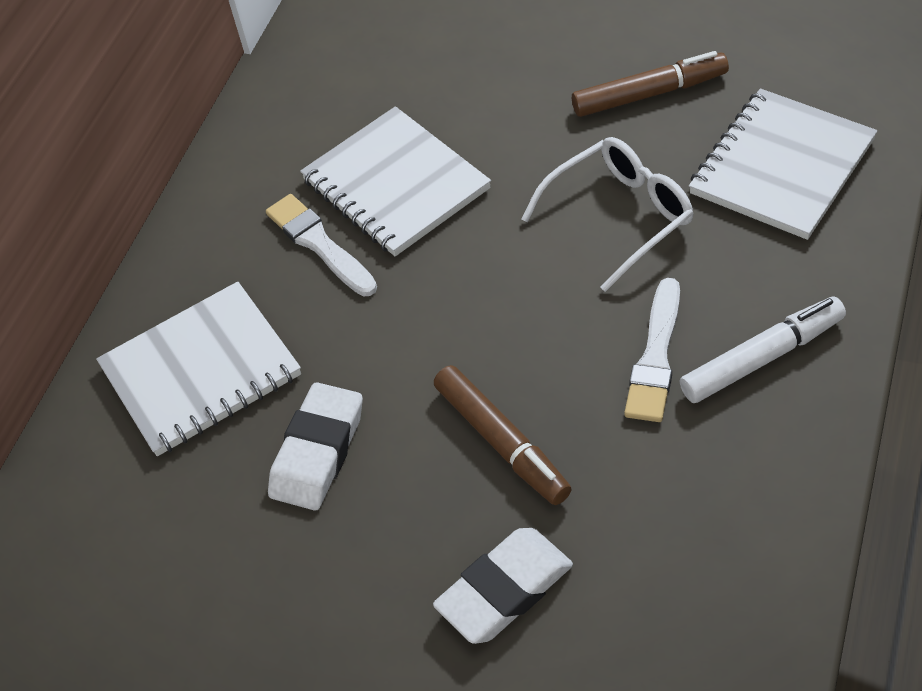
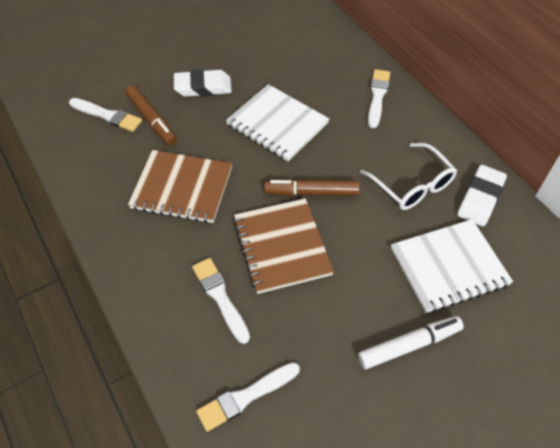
brown notebook: 0 -> 2
white brush: 2 -> 4
white notebook: 3 -> 2

